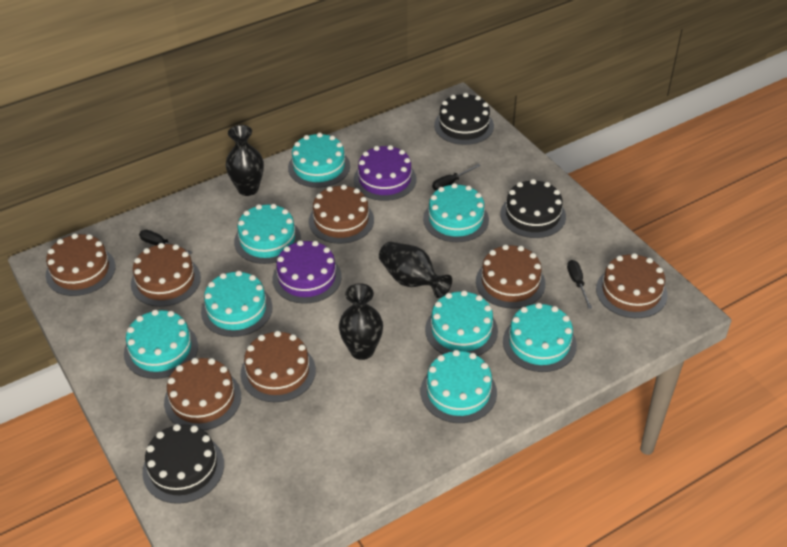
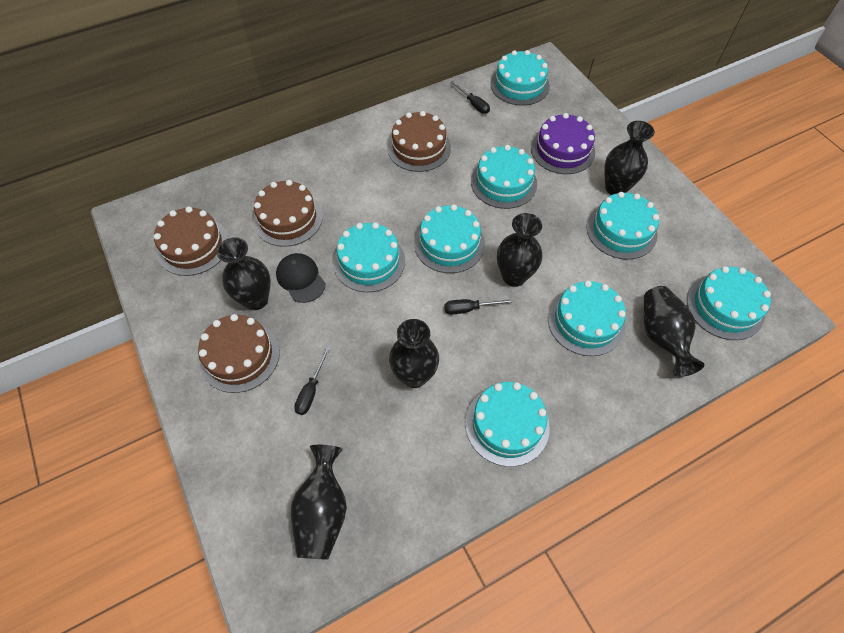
black cake: 3 -> 0
black cap: 0 -> 1
black vase: 3 -> 6
brown cake: 7 -> 4
purple cake: 2 -> 1

